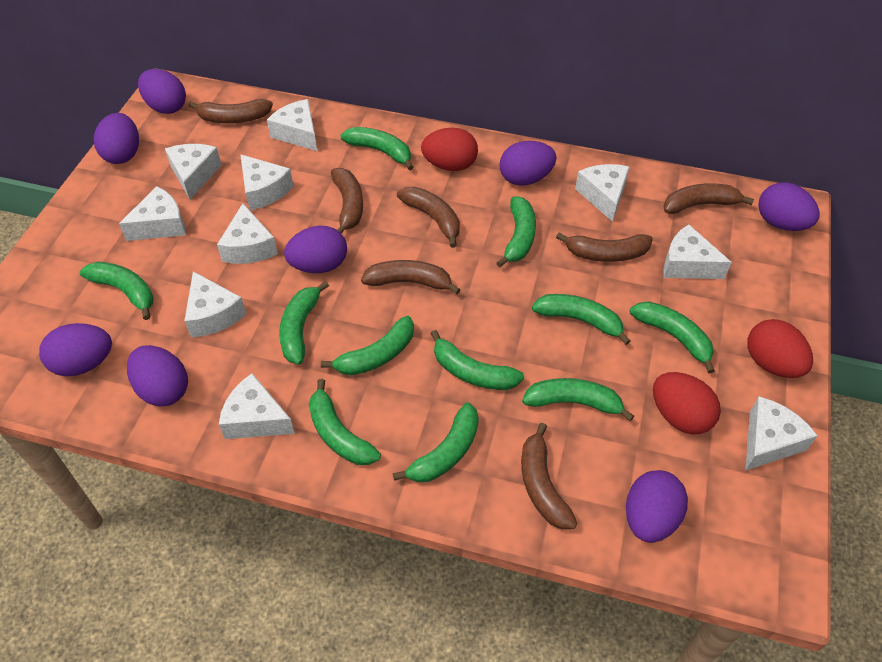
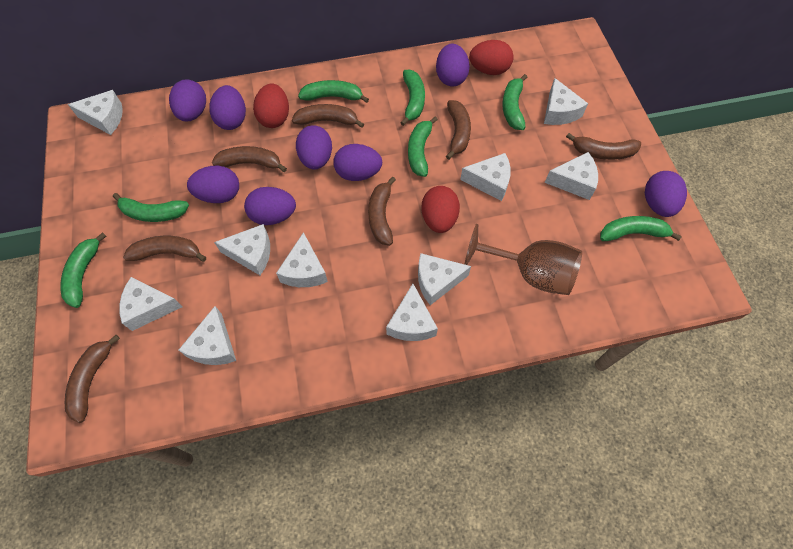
brown goblet: 0 -> 1
green banana: 11 -> 7

